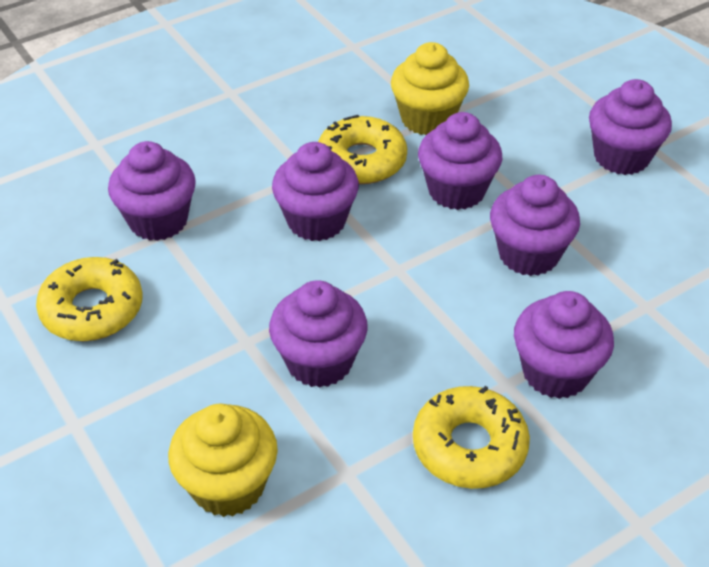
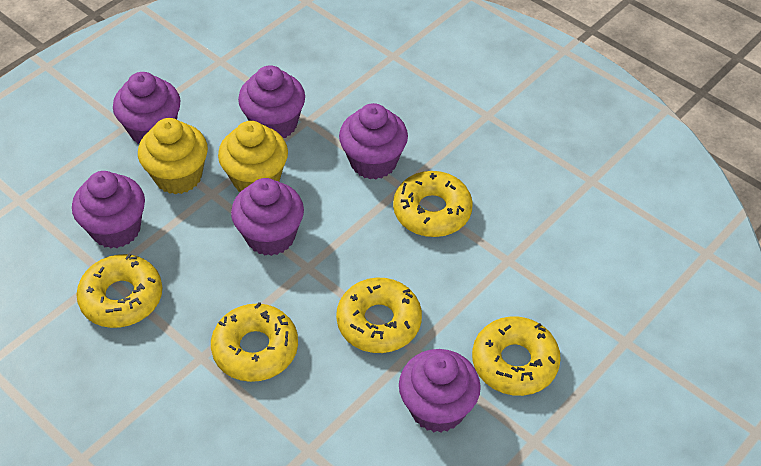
purple cupcake: 7 -> 6
yellow donut: 3 -> 5

